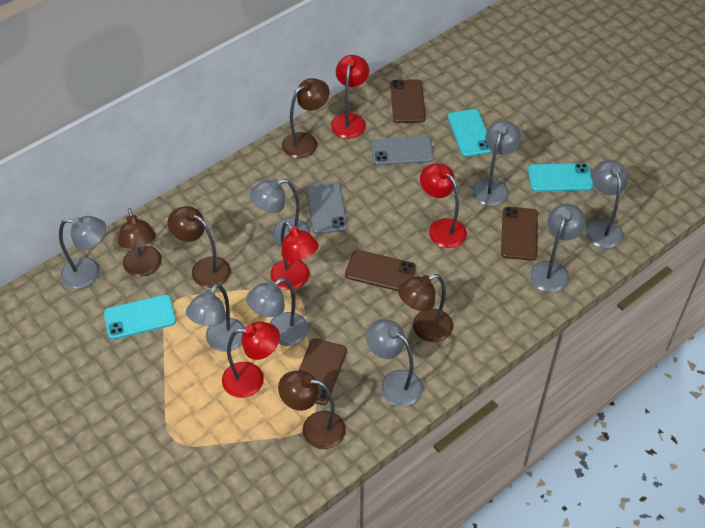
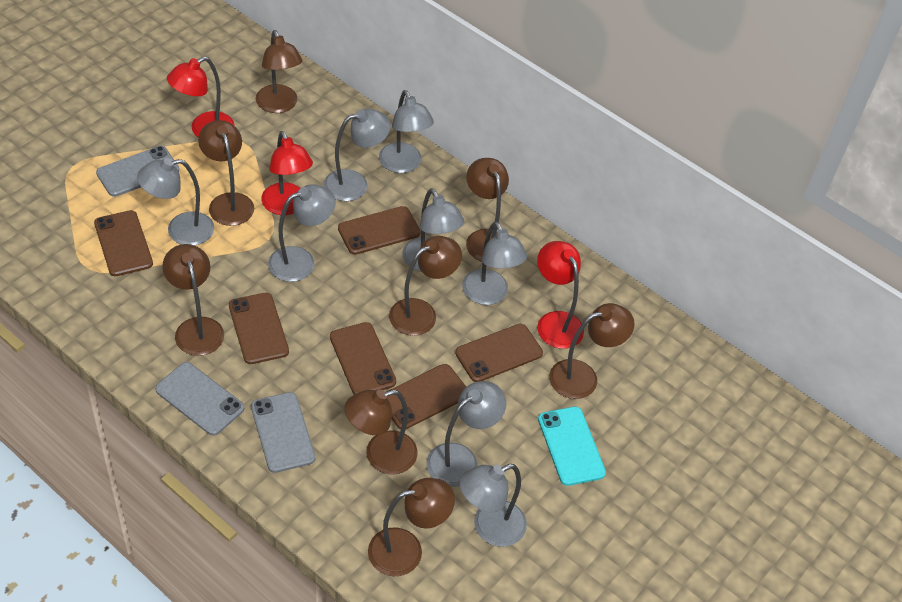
brown lamp: 5 -> 8
brown phone: 4 -> 6
grey phone: 2 -> 3
red lamp: 4 -> 3
turquoise phone: 3 -> 1

